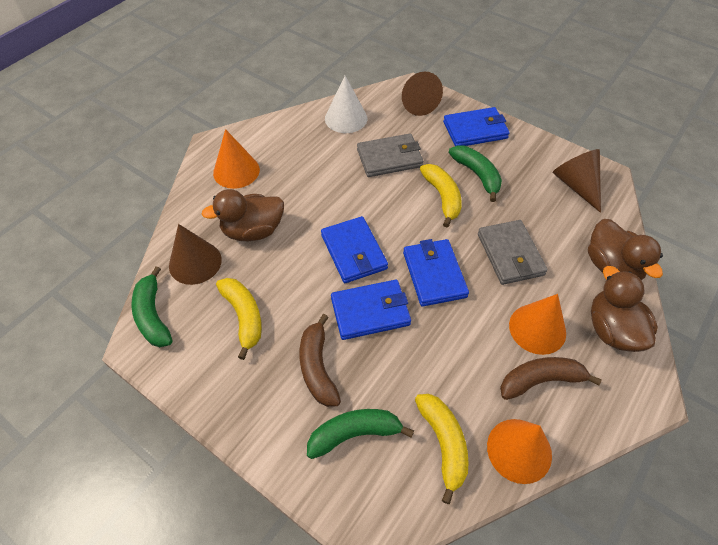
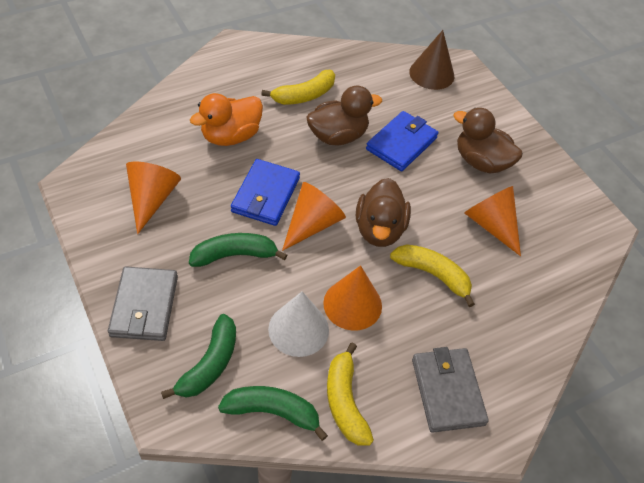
blue wallet: 4 -> 2
brown banana: 2 -> 0
brown cone: 3 -> 1
orange cone: 3 -> 4
orange duck: 0 -> 1

